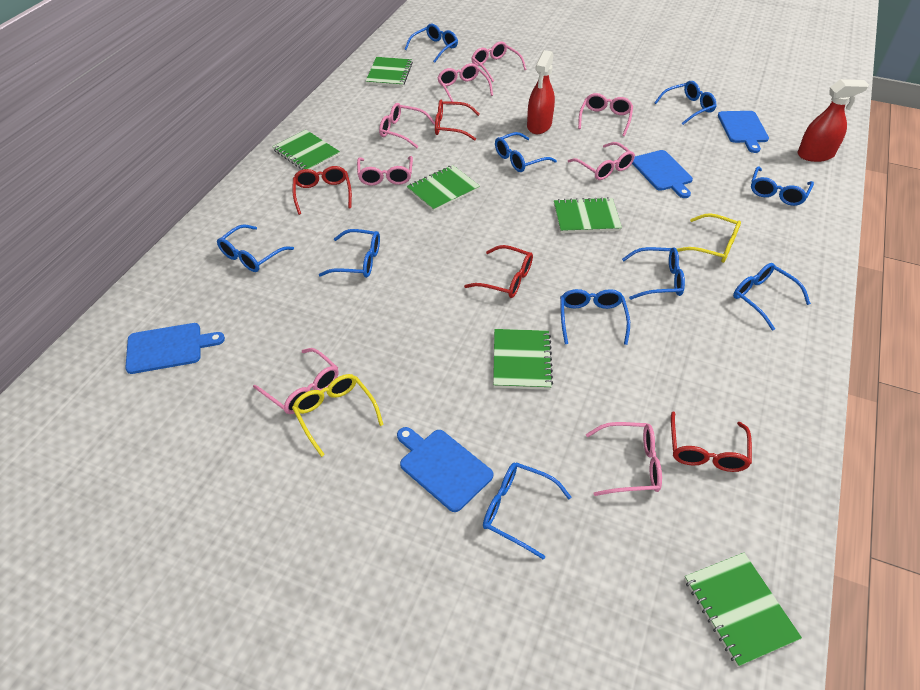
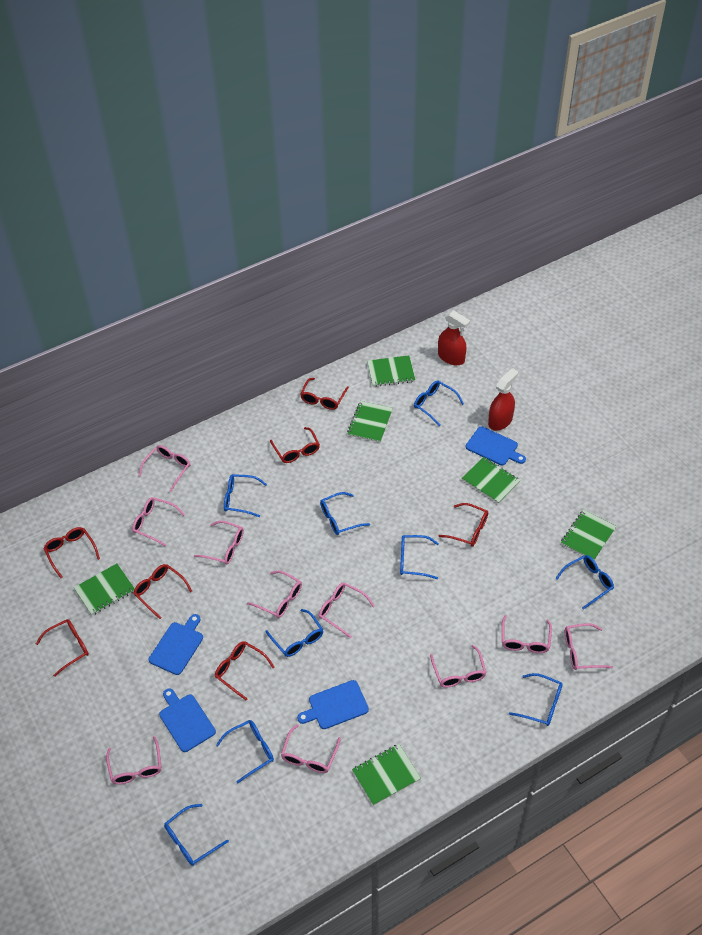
blue glasses: 10 -> 9
pink glasses: 8 -> 10
red glasses: 4 -> 7
yellow glasses: 2 -> 0

